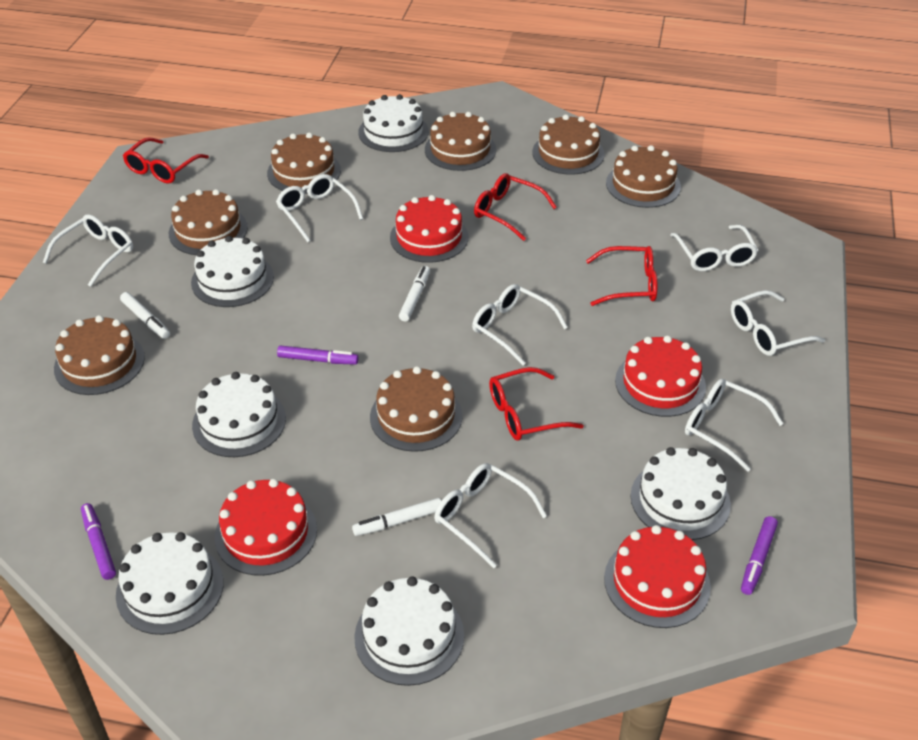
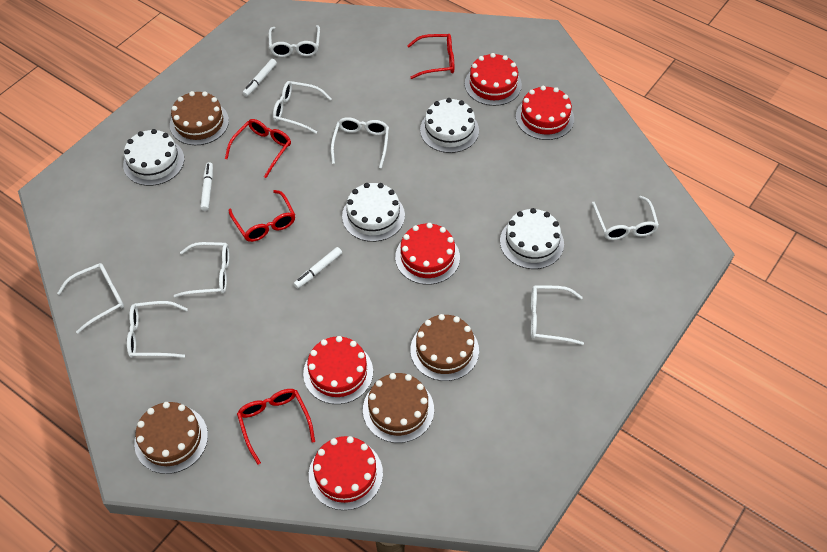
brown cake: 7 -> 4
purple marker: 3 -> 0
red cake: 4 -> 5
white cake: 6 -> 4
white glasses: 7 -> 8

